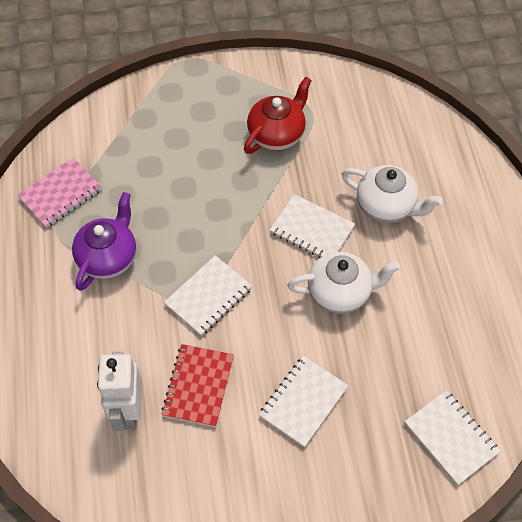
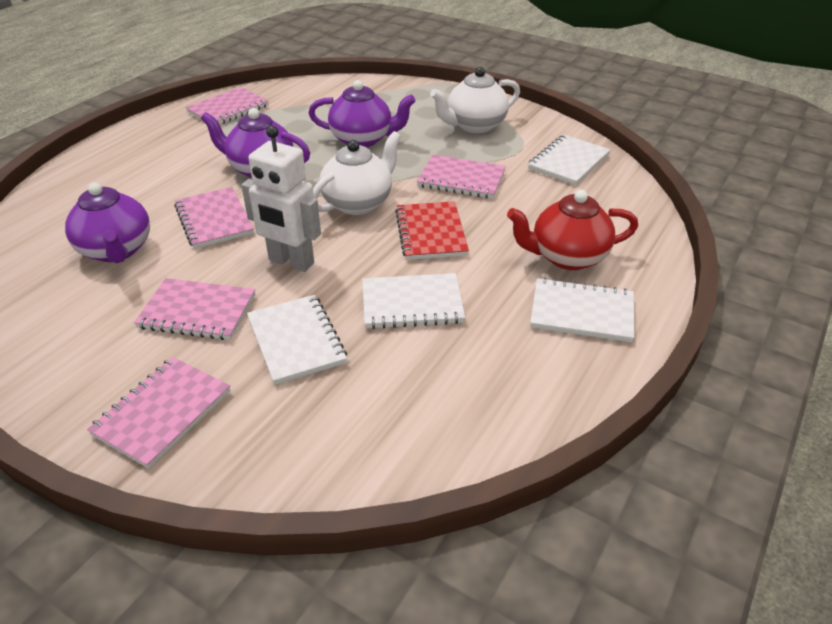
pink notebook: 1 -> 5
purple teapot: 1 -> 3

